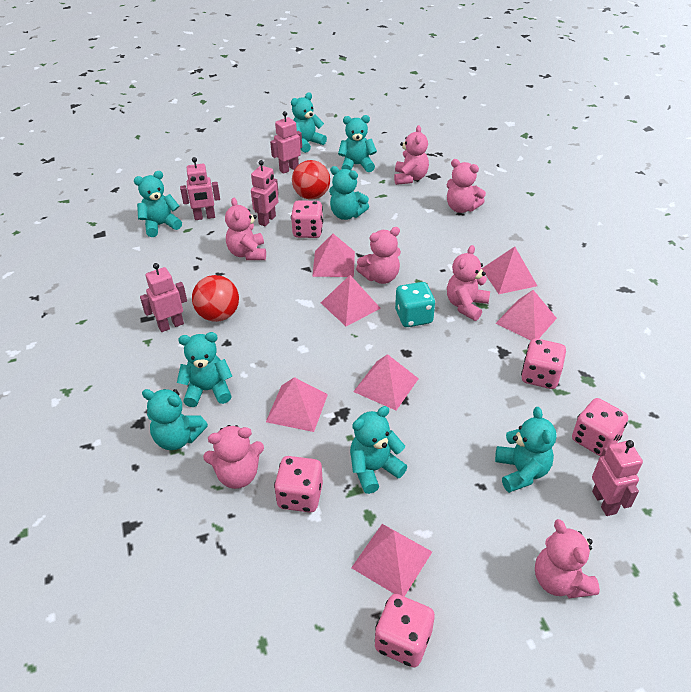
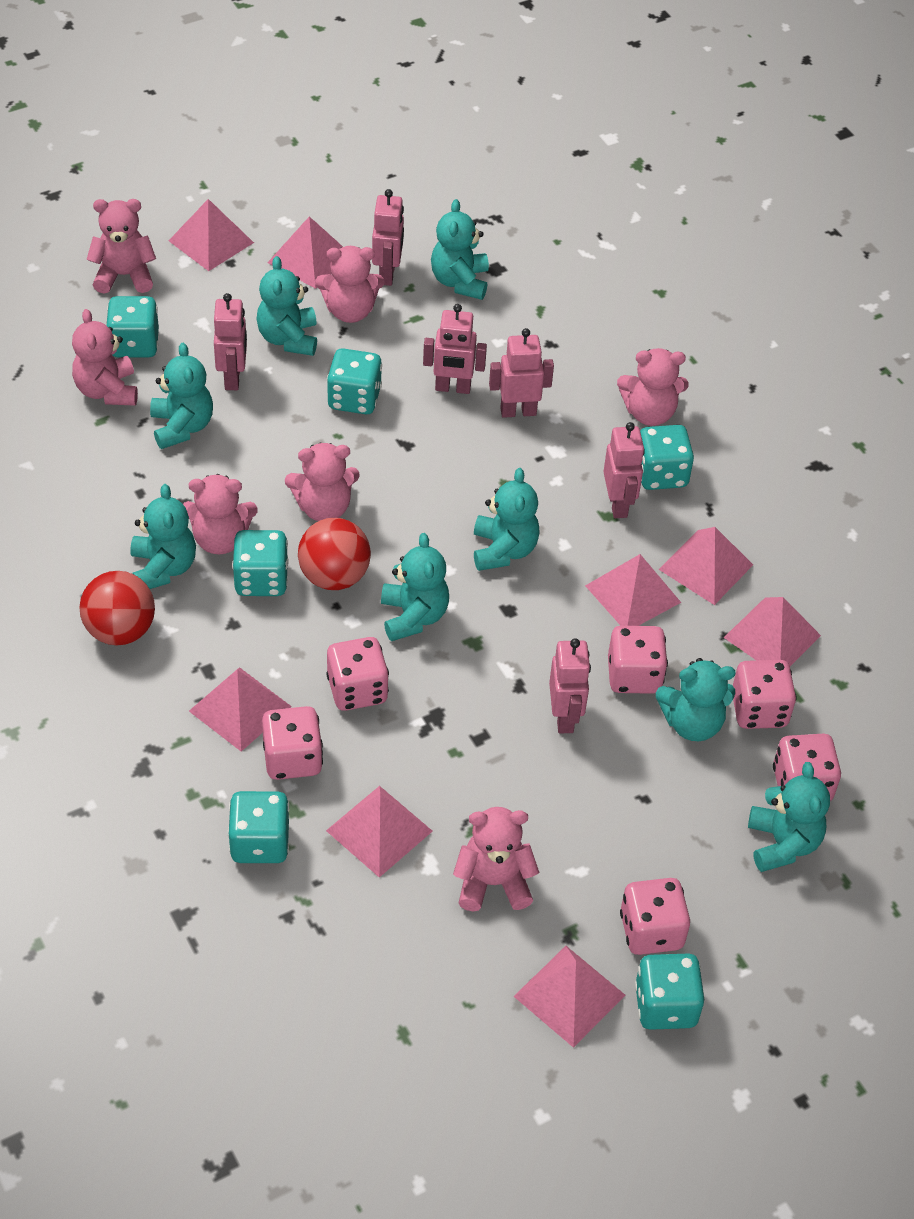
pink dice: 5 -> 6
pink pyramid: 7 -> 8
pink robot: 5 -> 6
turquoise dice: 1 -> 6

